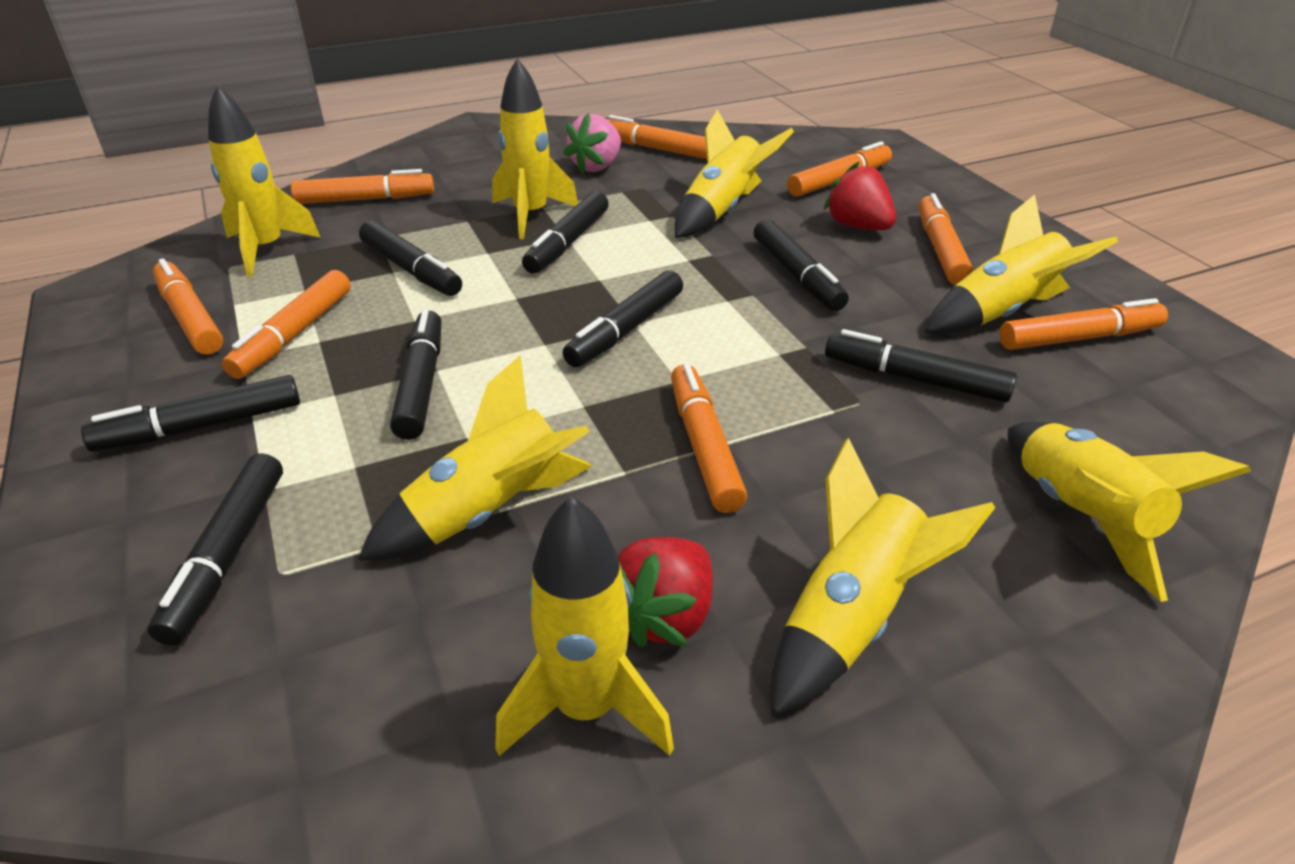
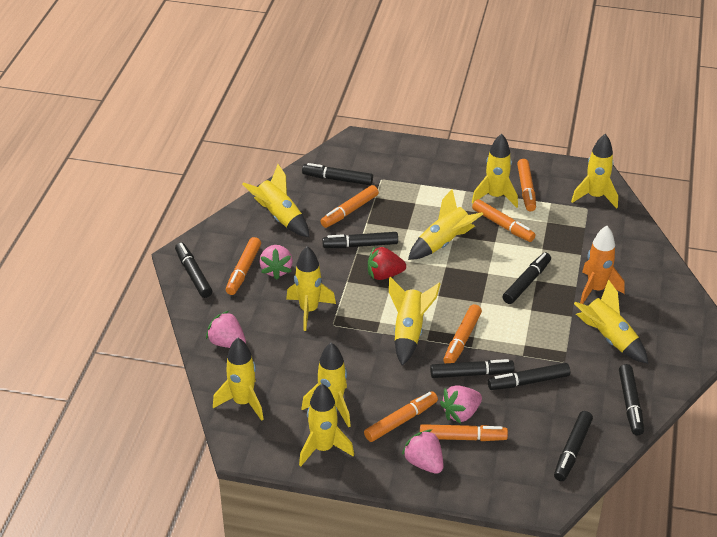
orange marker: 8 -> 7
orange rocket: 0 -> 1
pink strawberry: 1 -> 4
red strawberry: 2 -> 1
yellow rocket: 8 -> 10

